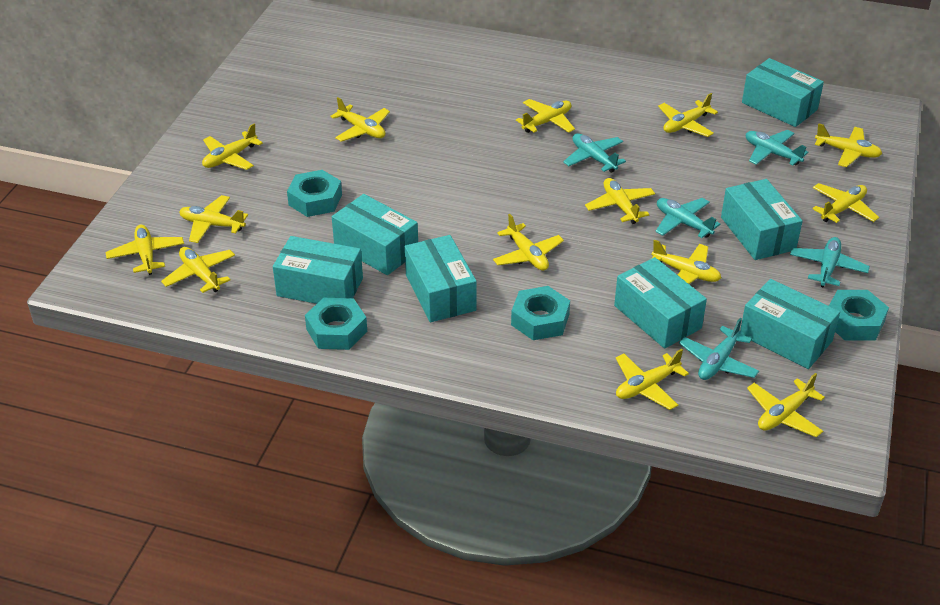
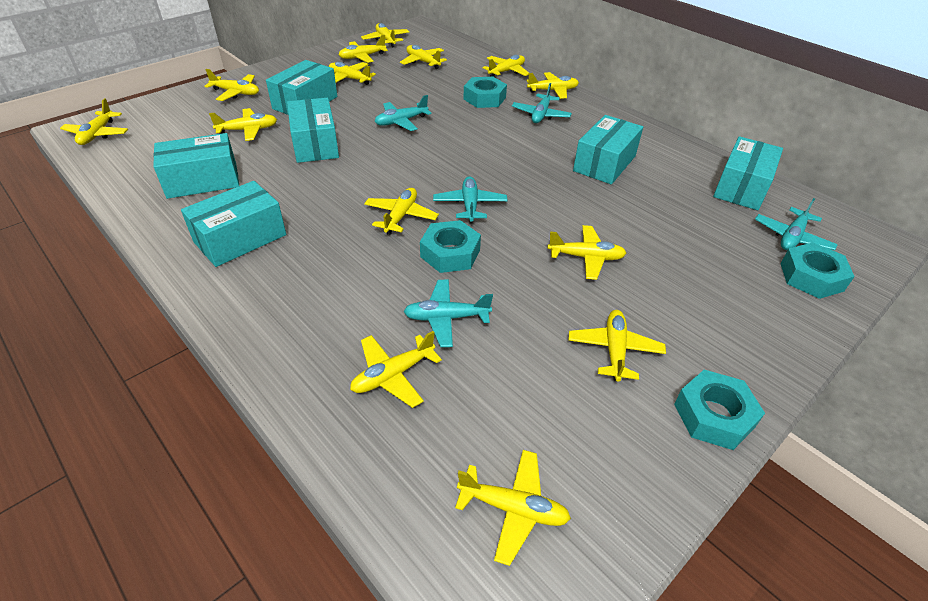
turquoise box: 7 -> 6

